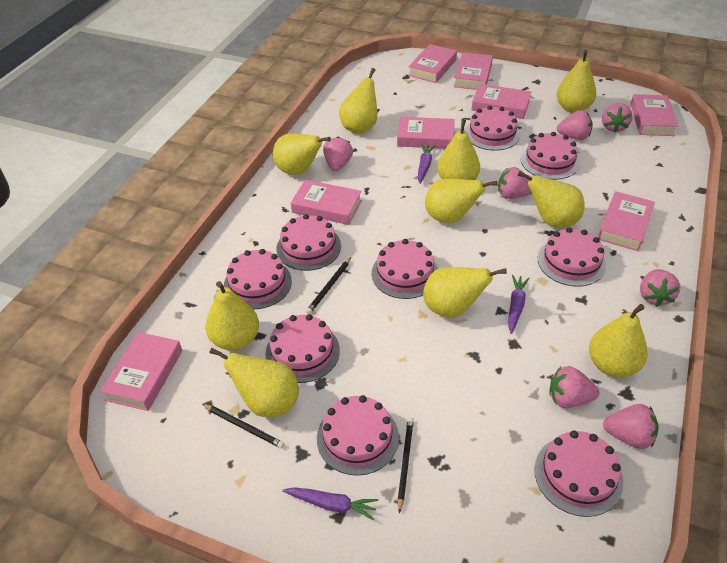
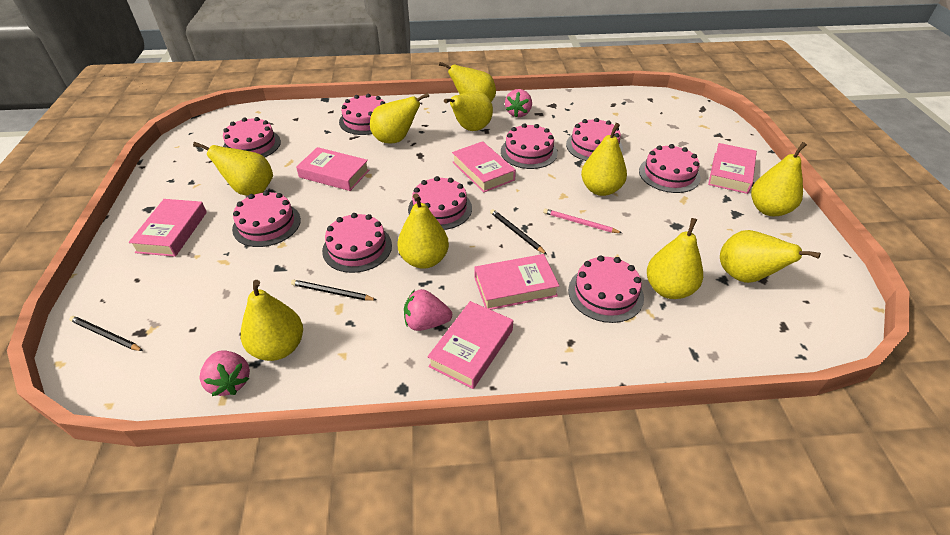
pink book: 8 -> 6
pink pencil: 0 -> 1
pink strawberry: 7 -> 3
purple carrot: 3 -> 0

